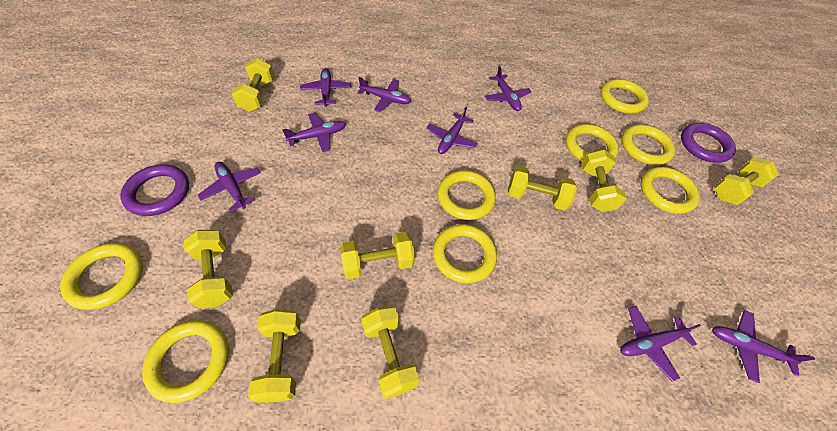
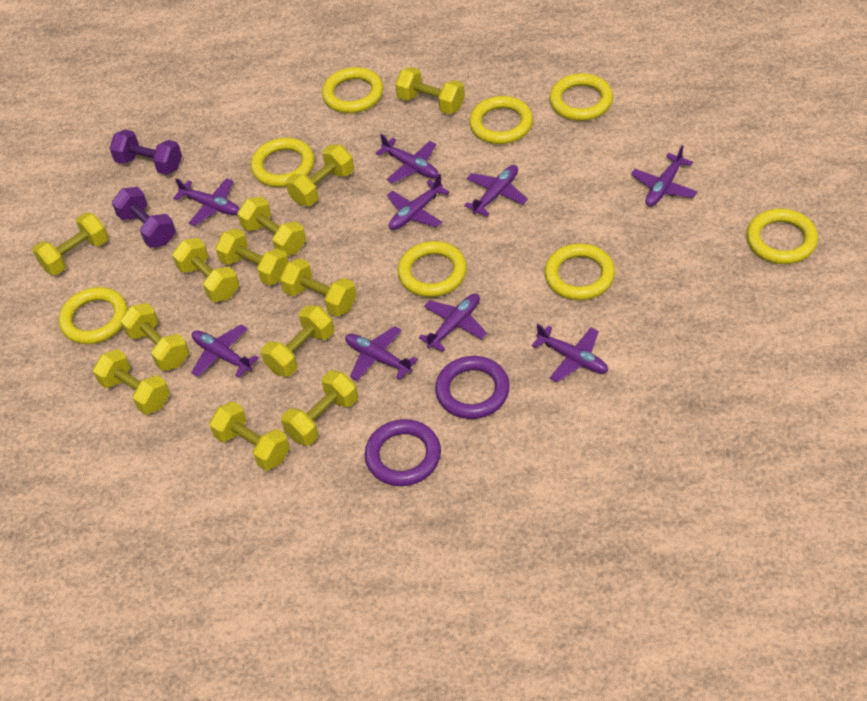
purple dumbbell: 0 -> 2
purple plane: 8 -> 9
yellow dumbbell: 8 -> 12

